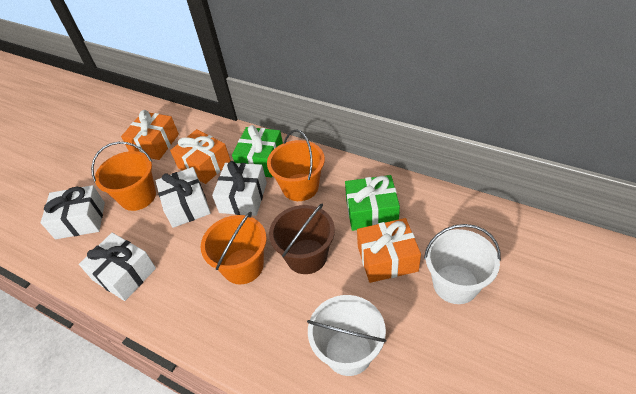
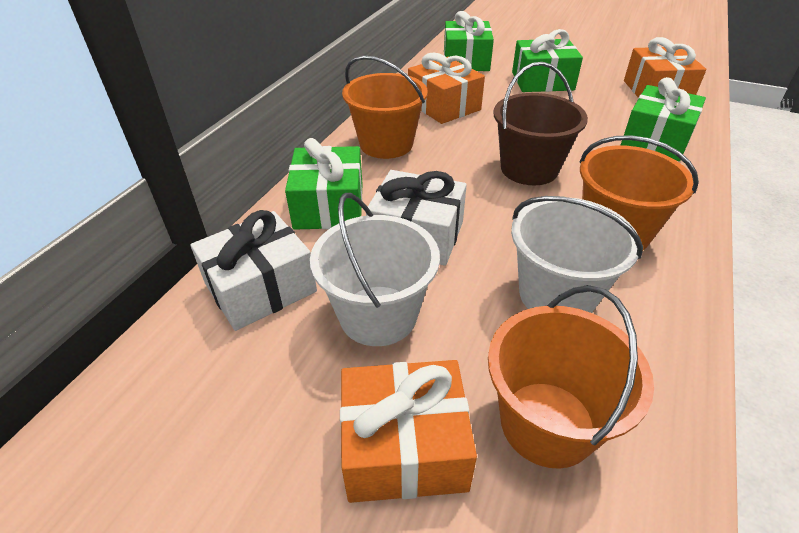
green gift: 2 -> 4
white gift: 4 -> 2

